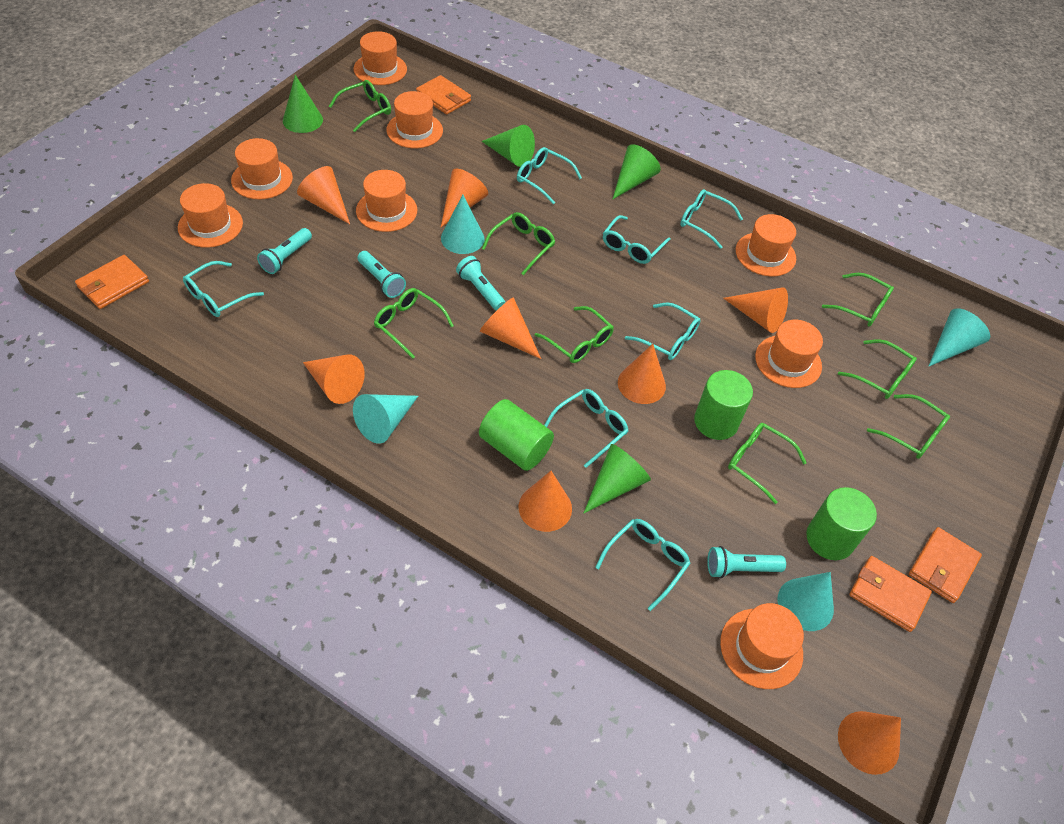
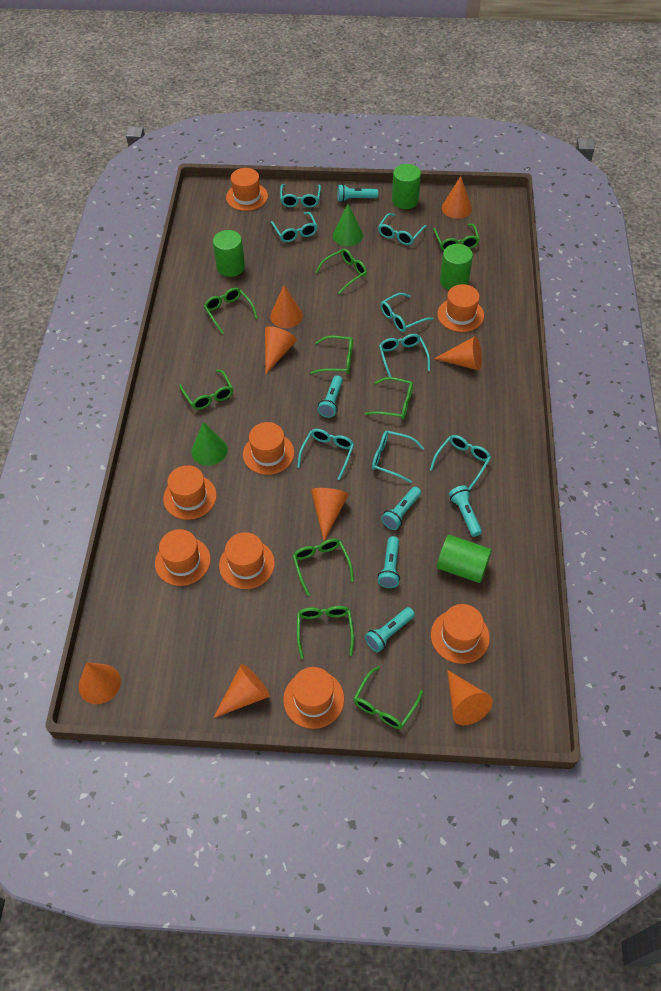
green cone: 4 -> 2
green cylinder: 3 -> 4
green glasses: 8 -> 9
orange wallet: 4 -> 0
turquoise cone: 4 -> 0
turquoise flashlight: 4 -> 6
turquoise glasses: 7 -> 8

